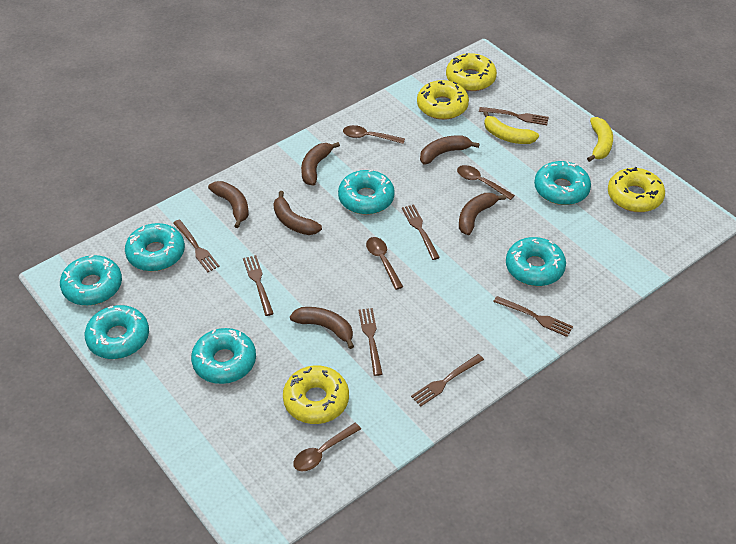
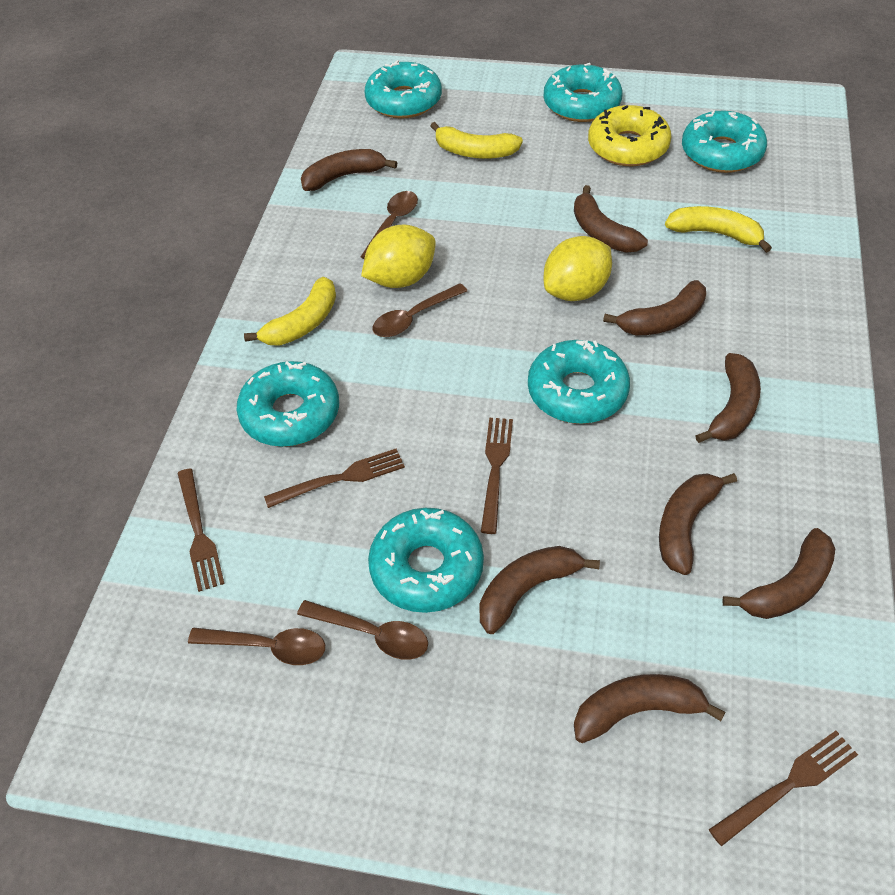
brown banana: 6 -> 8
brown fork: 7 -> 4
turquoise donut: 7 -> 6
yellow banana: 2 -> 3
yellow donut: 4 -> 1
yellow lemon: 0 -> 2

